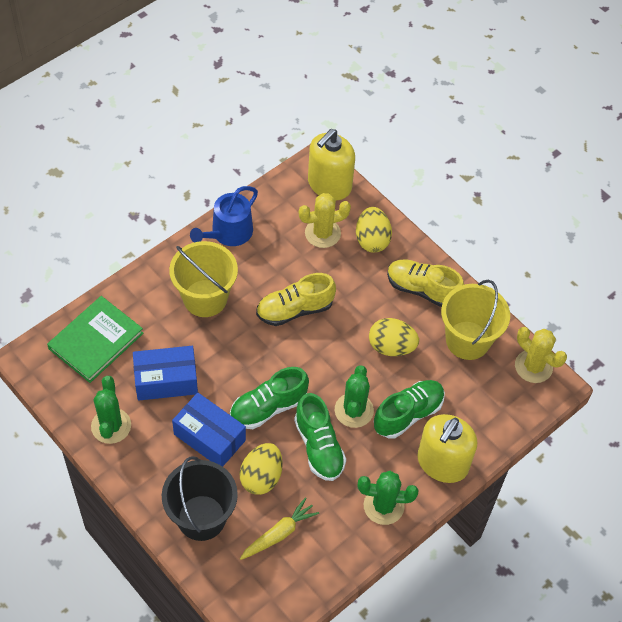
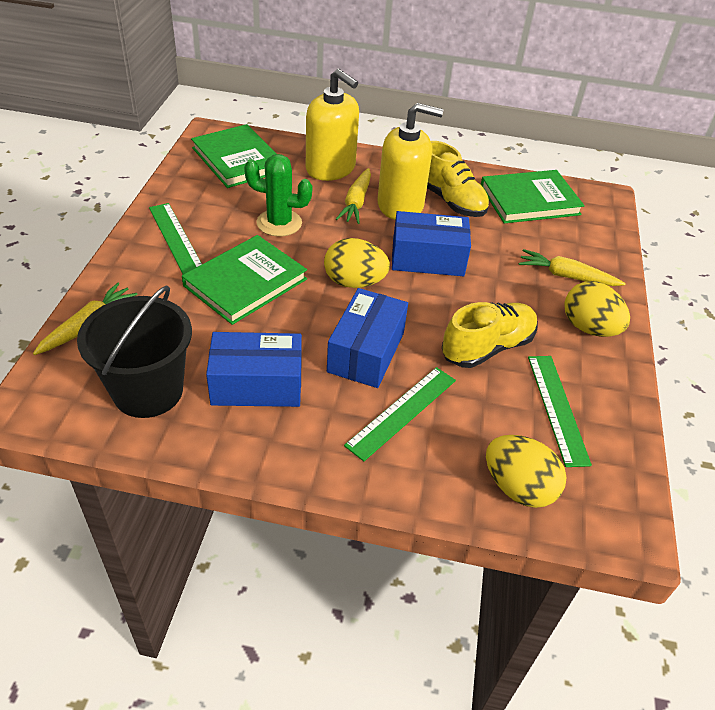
blue box: 2 -> 3
blue watering can: 1 -> 0
green book: 1 -> 3
green cactus: 3 -> 1
green ruler: 0 -> 3
green shoe: 3 -> 0
yellow bucket: 2 -> 0
yellow cactus: 2 -> 0
yellow carrot: 1 -> 3

